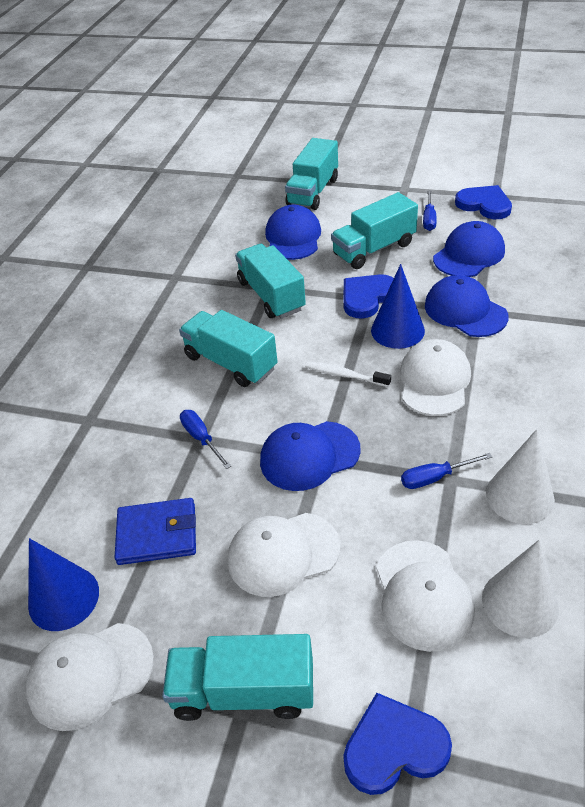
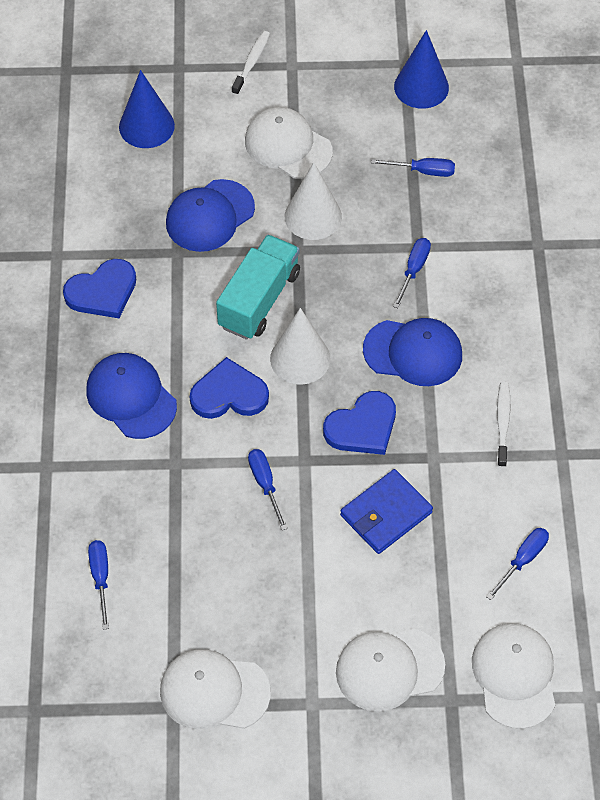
blue cap: 4 -> 3
blue screwdriver: 3 -> 5
turquoise truck: 5 -> 1
white toothbrush: 1 -> 2

